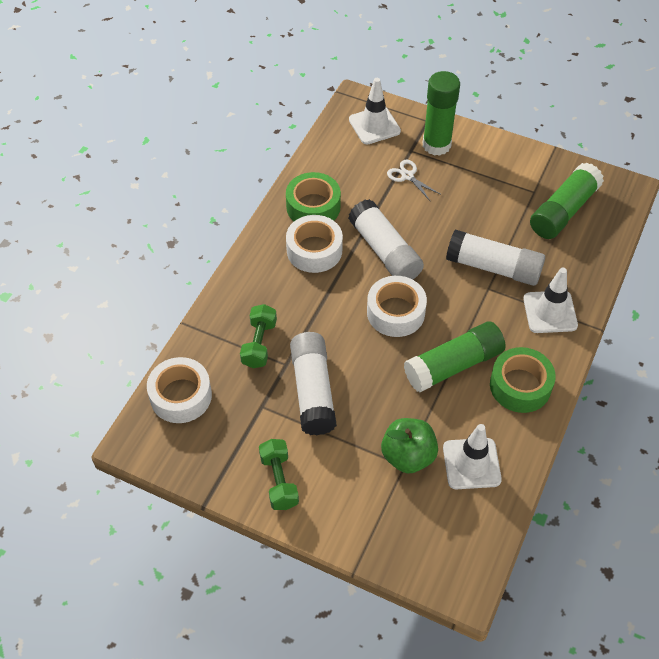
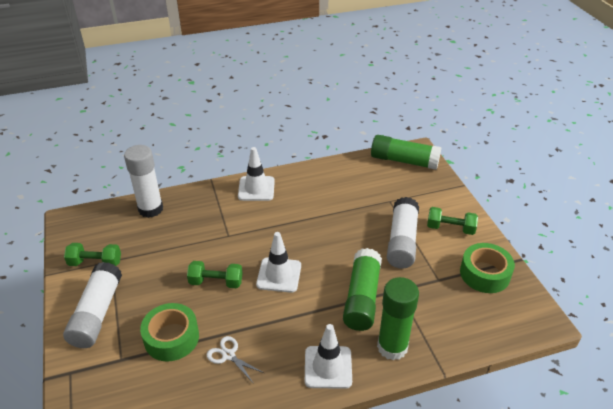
green apple: 1 -> 0
green dumbbell: 2 -> 3
white tape: 3 -> 0

